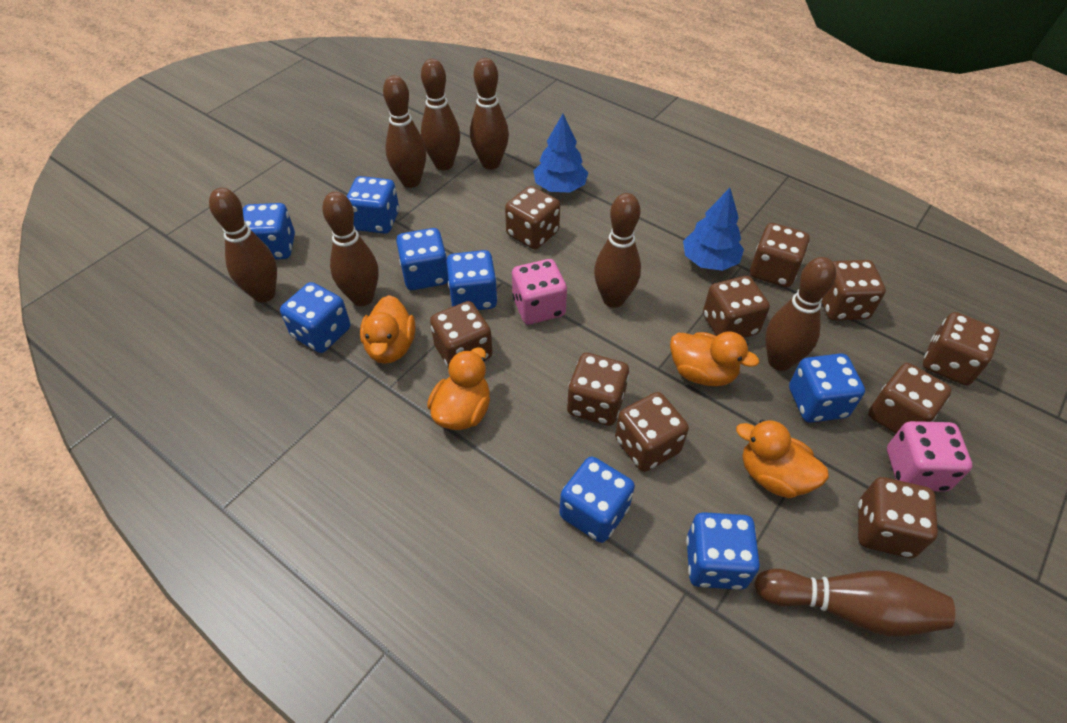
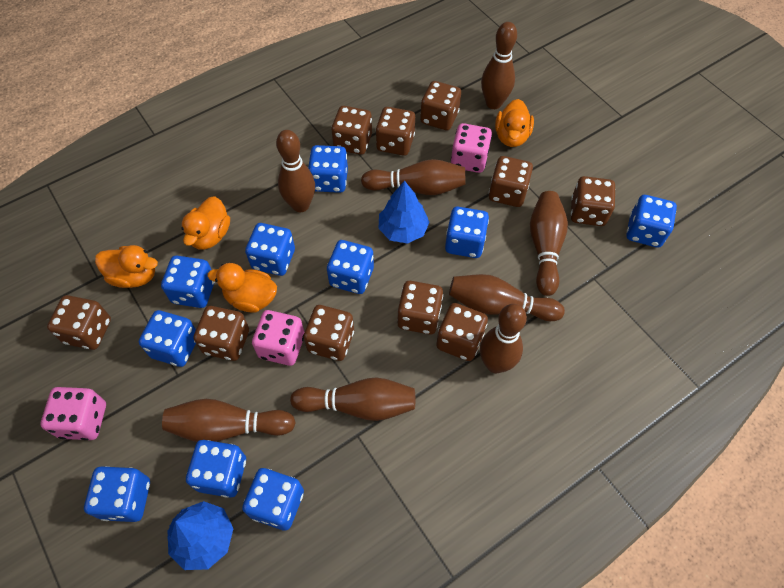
blue dice: 8 -> 10
pink dice: 2 -> 3

